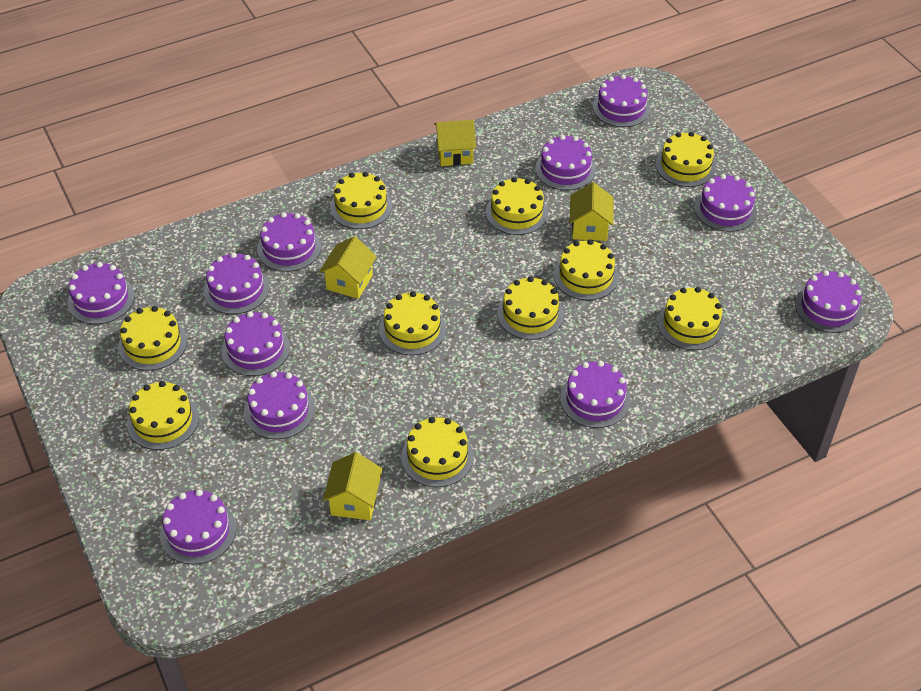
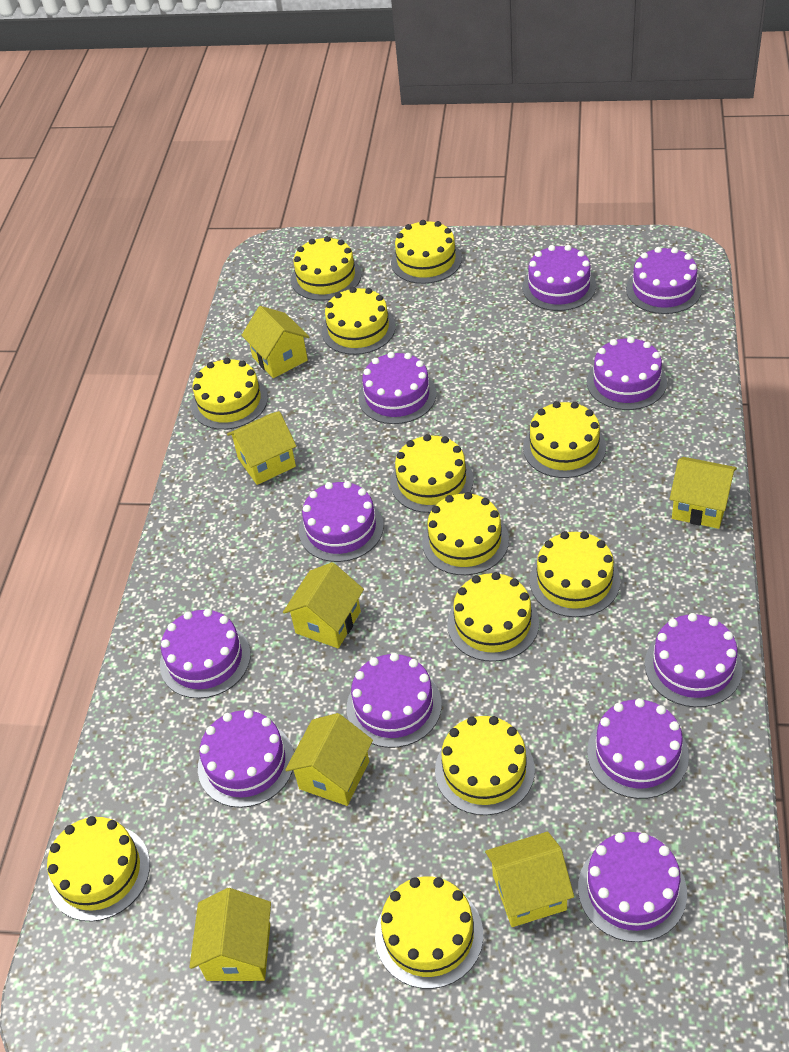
yellow cake: 10 -> 12
yellow house: 4 -> 7

